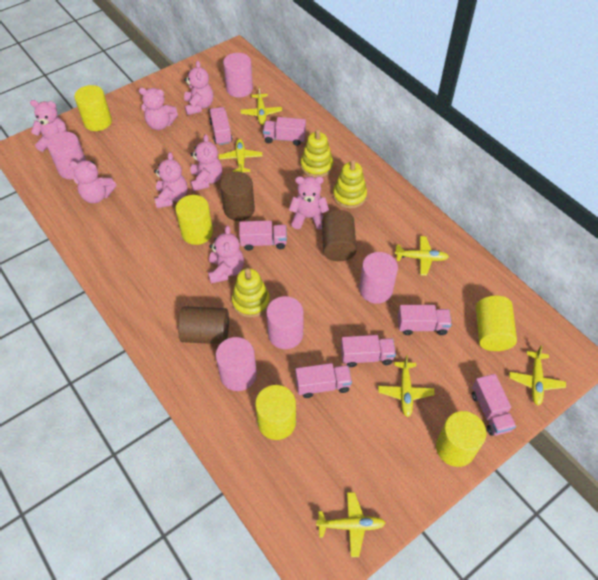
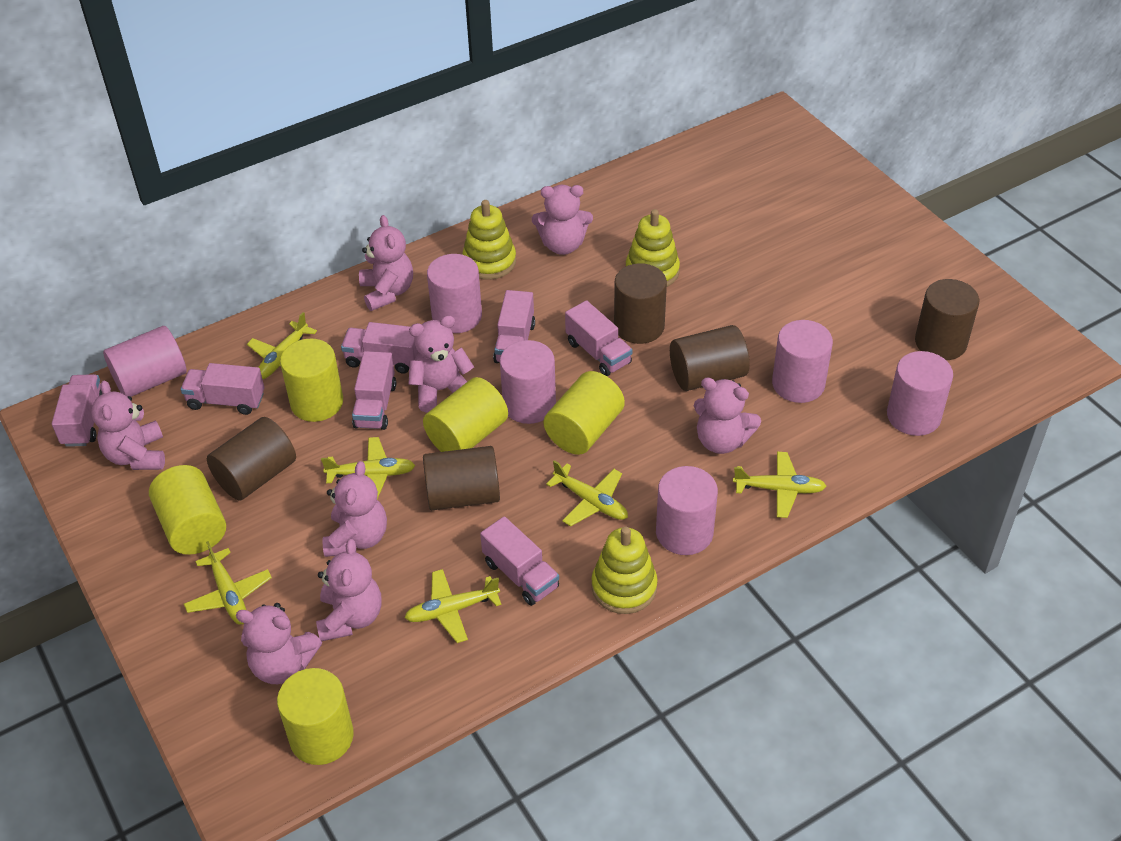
brown cylinder: 3 -> 5
pink cylinder: 5 -> 6

